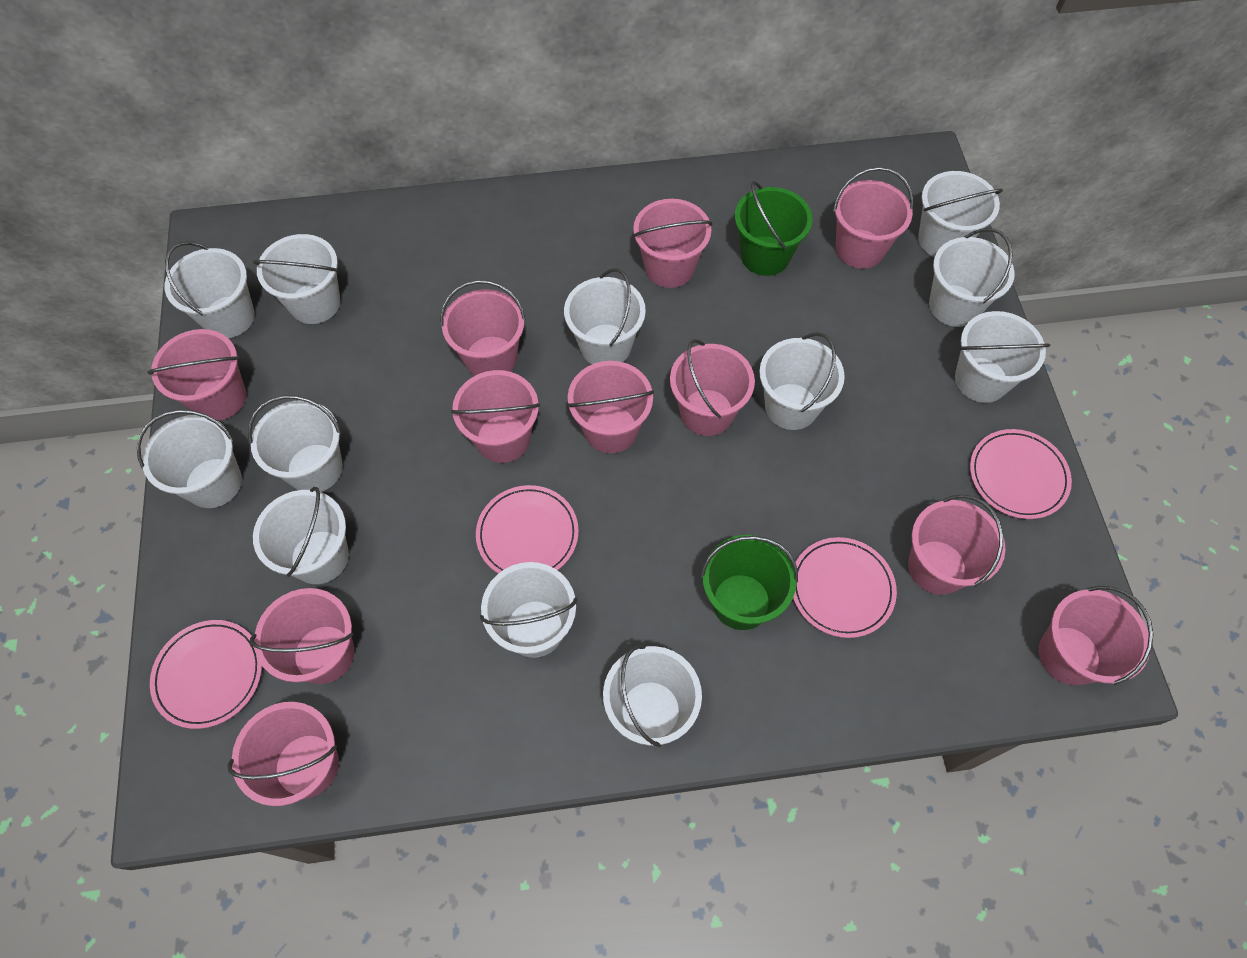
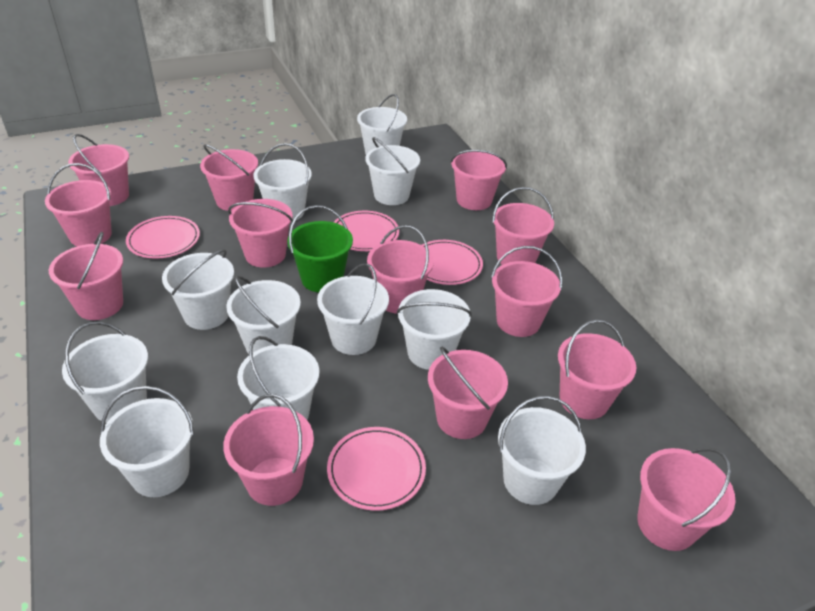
green bucket: 2 -> 1
pink bucket: 11 -> 13
white bucket: 12 -> 11

